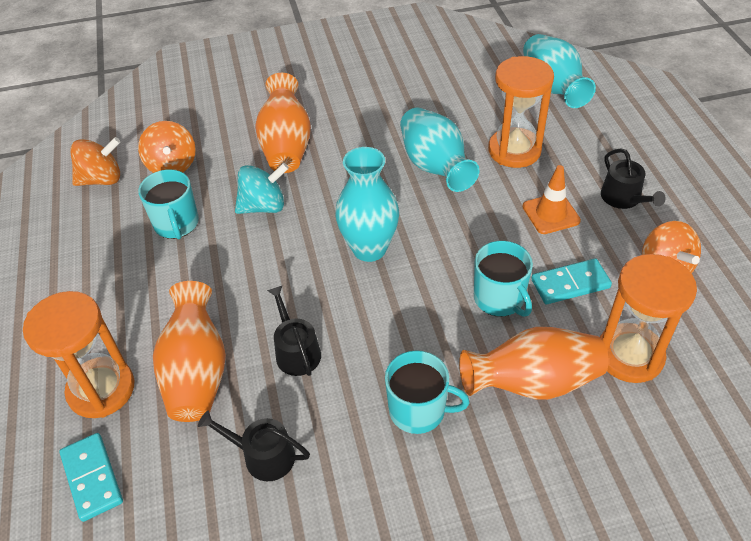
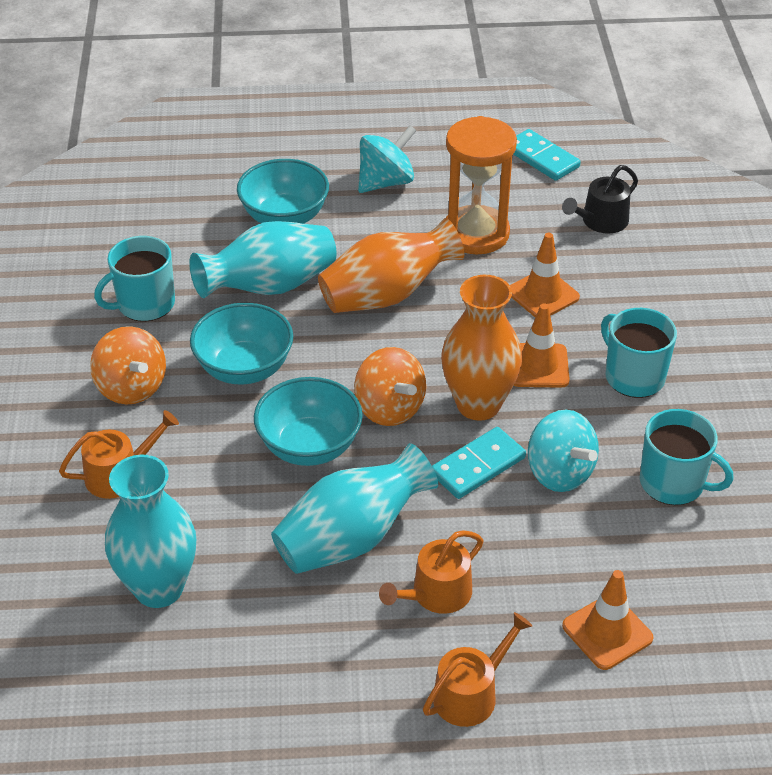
black watering can: 3 -> 1
orange hourglass: 3 -> 1
orange spinning top: 3 -> 2
orange traffic cone: 1 -> 3
orange vase: 3 -> 2
orange watering can: 0 -> 3
turquoise bowl: 0 -> 3
turquoise spinning top: 1 -> 2

